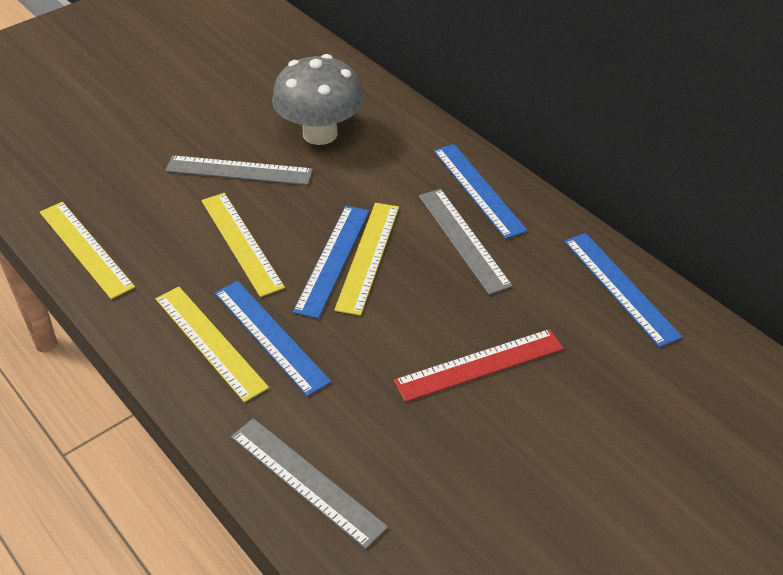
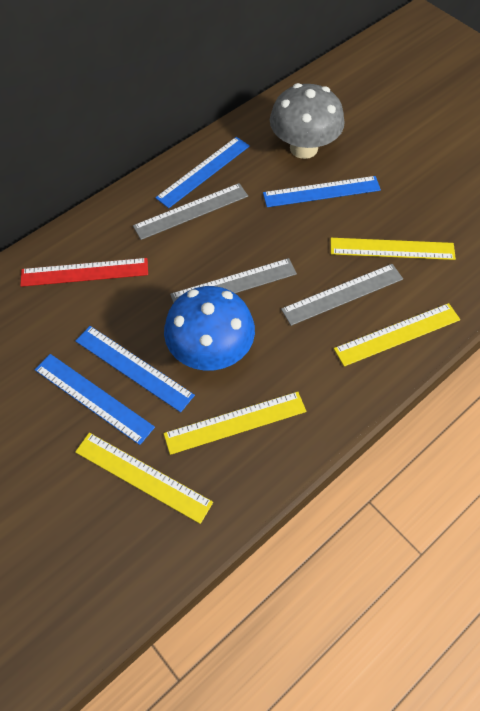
blue mushroom: 0 -> 1

